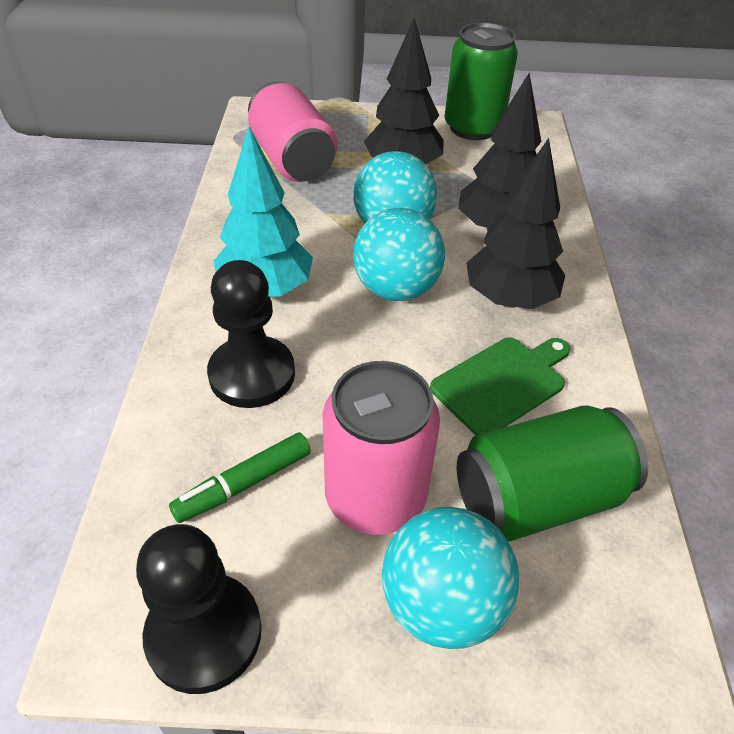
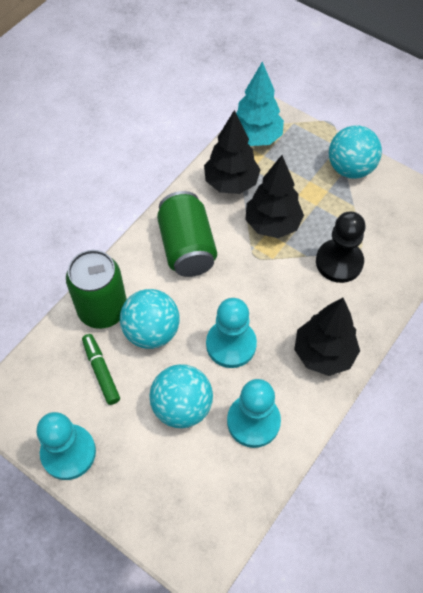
black pawn: 2 -> 1
green cutting board: 1 -> 0
pink can: 2 -> 0
turquoise pawn: 0 -> 3

